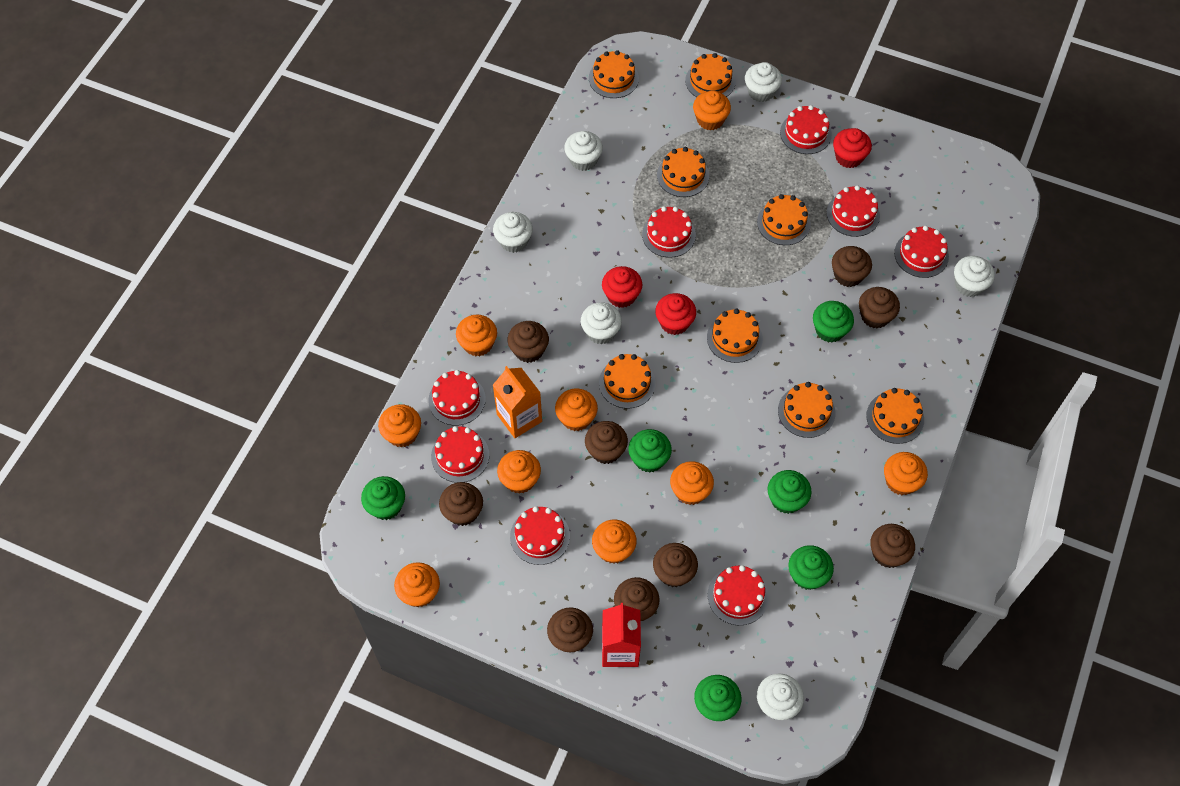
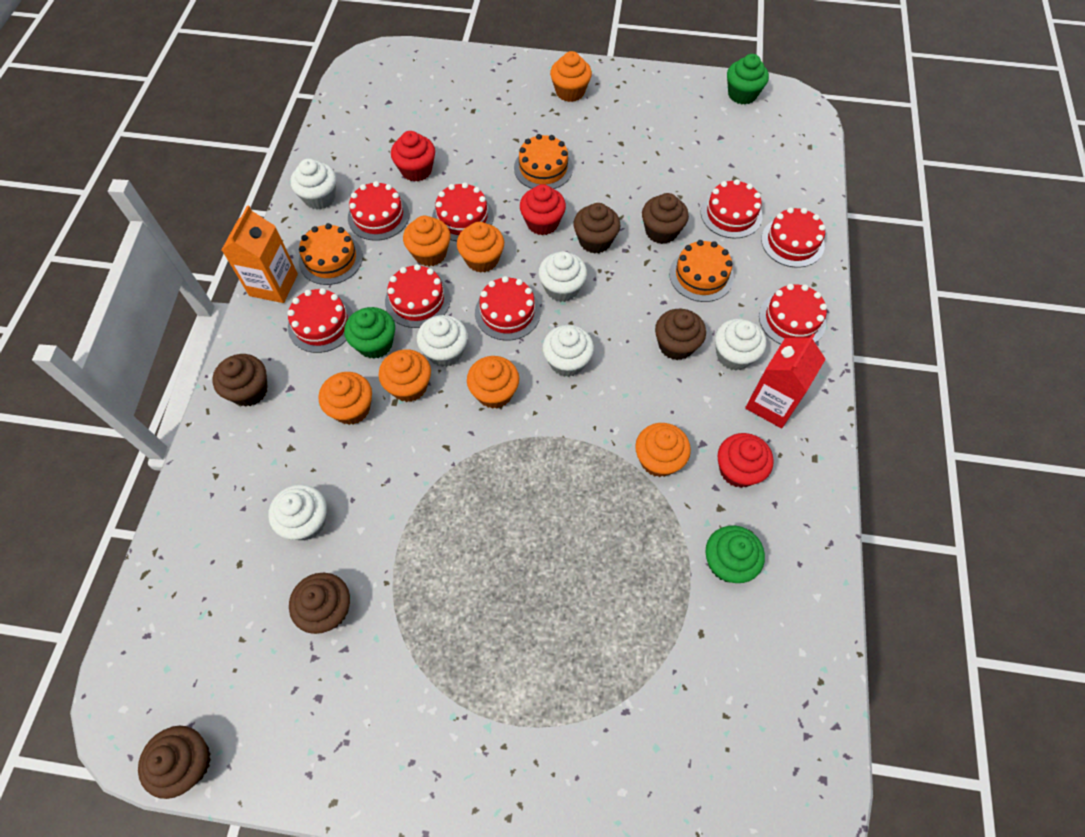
brown cupcake: 9 -> 6
green cupcake: 6 -> 3
orange cake: 8 -> 3
orange cupcake: 9 -> 7

